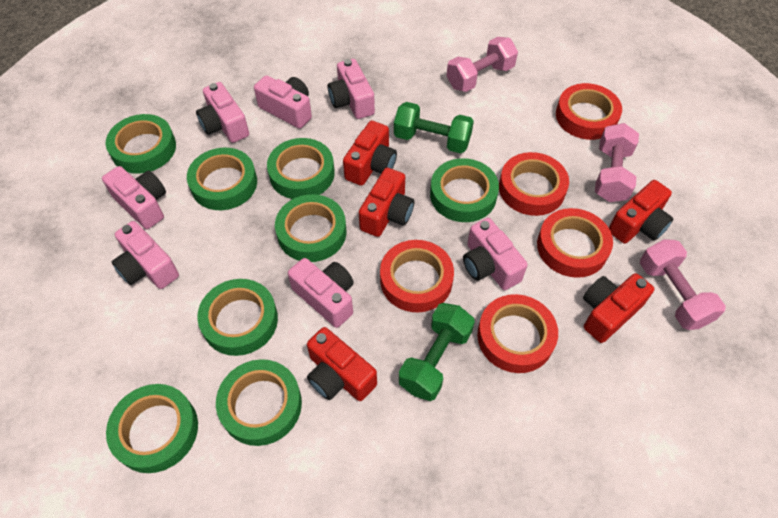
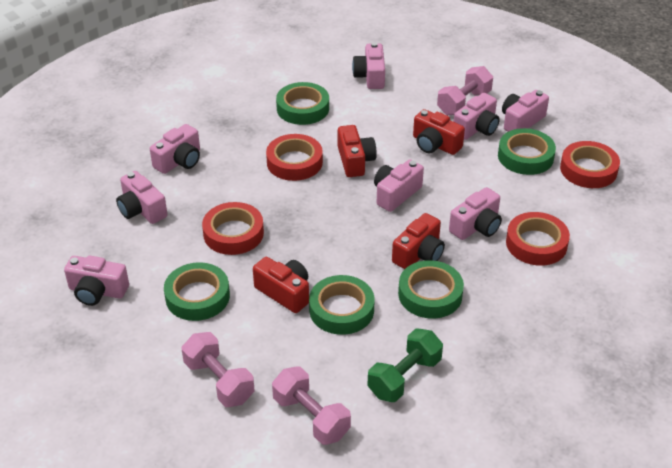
green dumbbell: 2 -> 1
green tape: 8 -> 5
pink camera: 7 -> 8
red camera: 5 -> 4
red tape: 5 -> 4

